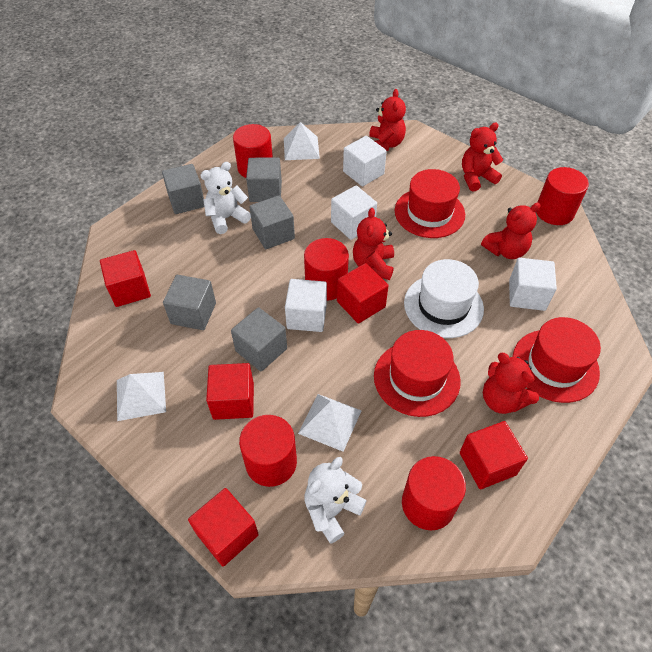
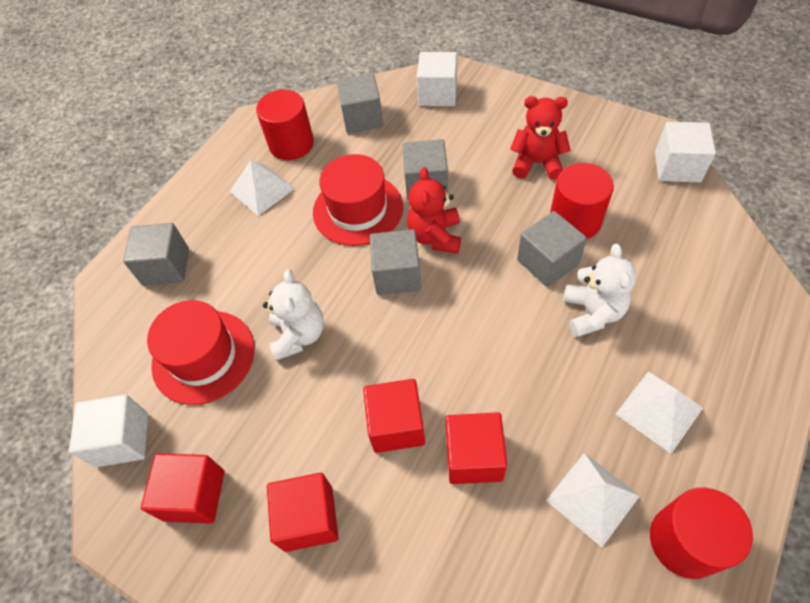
red cube: 5 -> 4
red cylinder: 5 -> 3
red hat: 3 -> 2
red teddy bear: 5 -> 2
white cube: 4 -> 3
white hat: 1 -> 0

